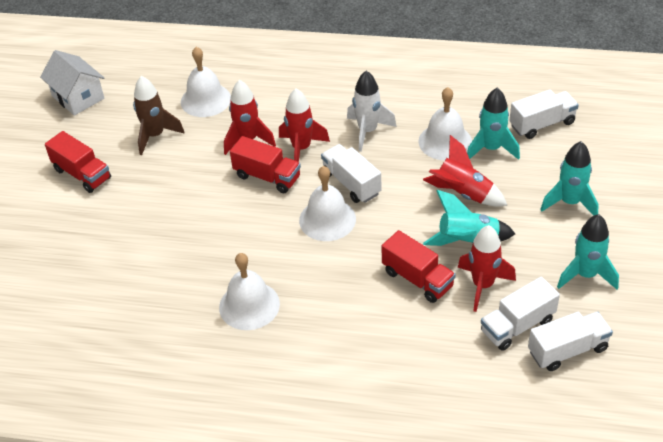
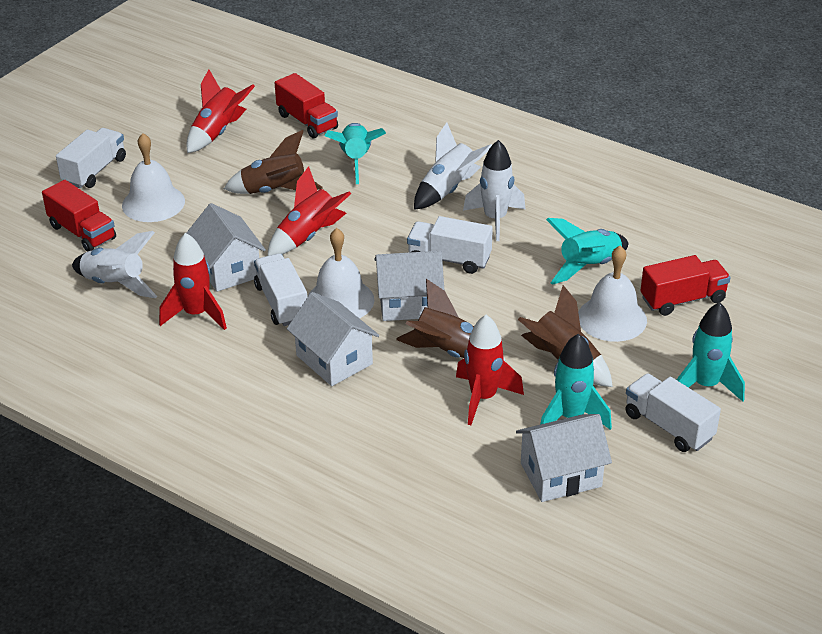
brown rocket: 1 -> 3
white bell: 4 -> 3
white house: 1 -> 4
white rocket: 1 -> 3

